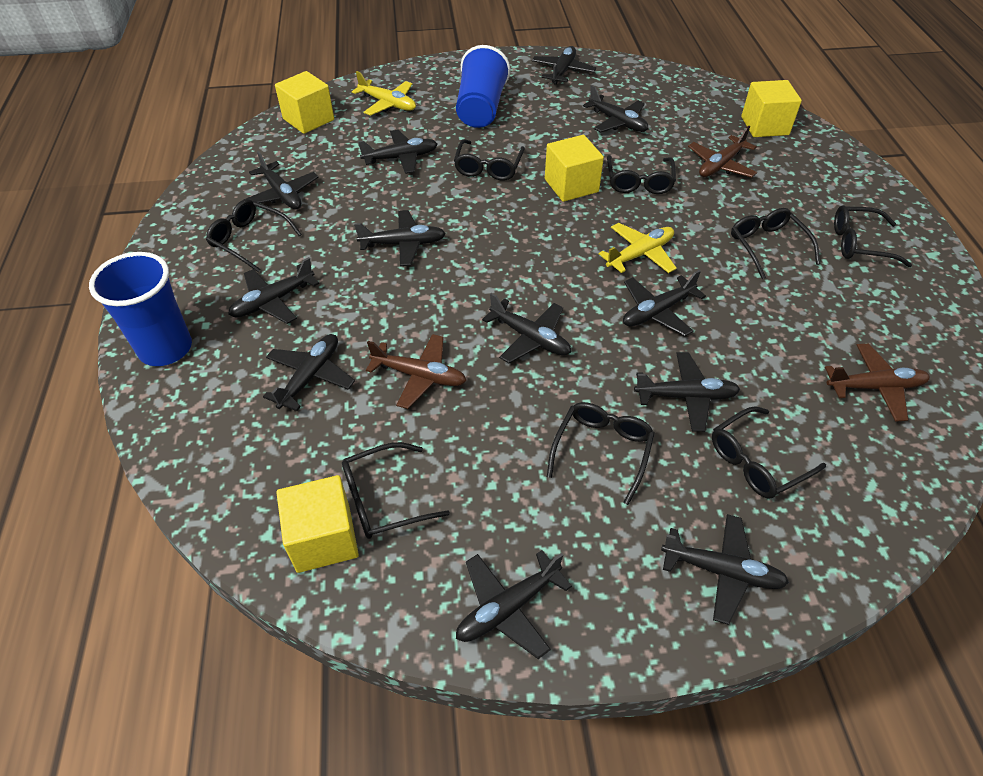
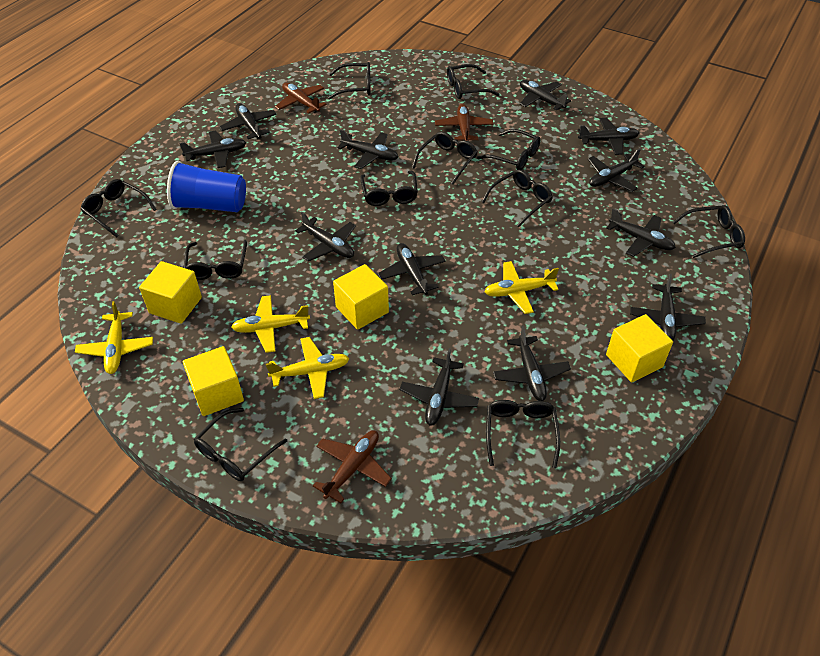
black glasses: 8 -> 11
blue cup: 2 -> 1
yellow plane: 2 -> 4

